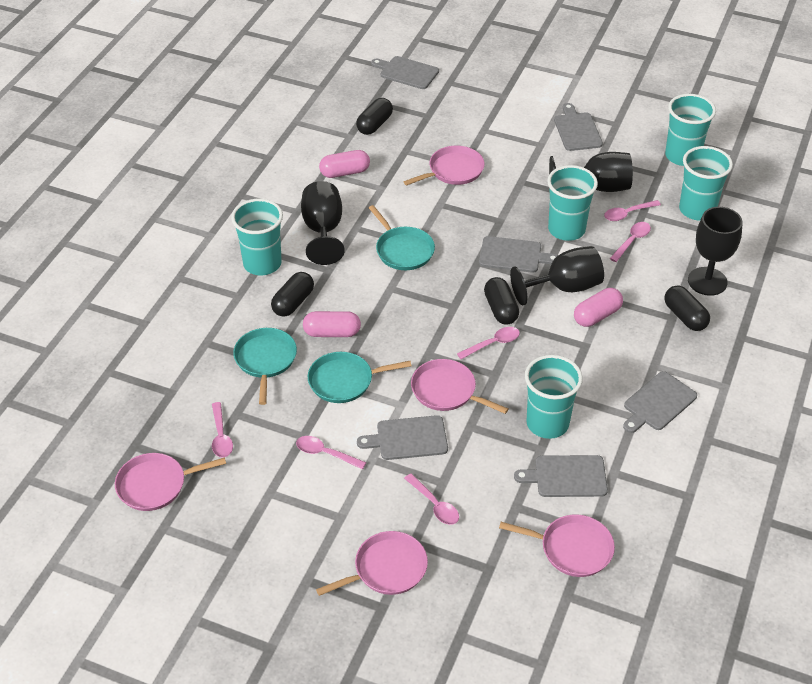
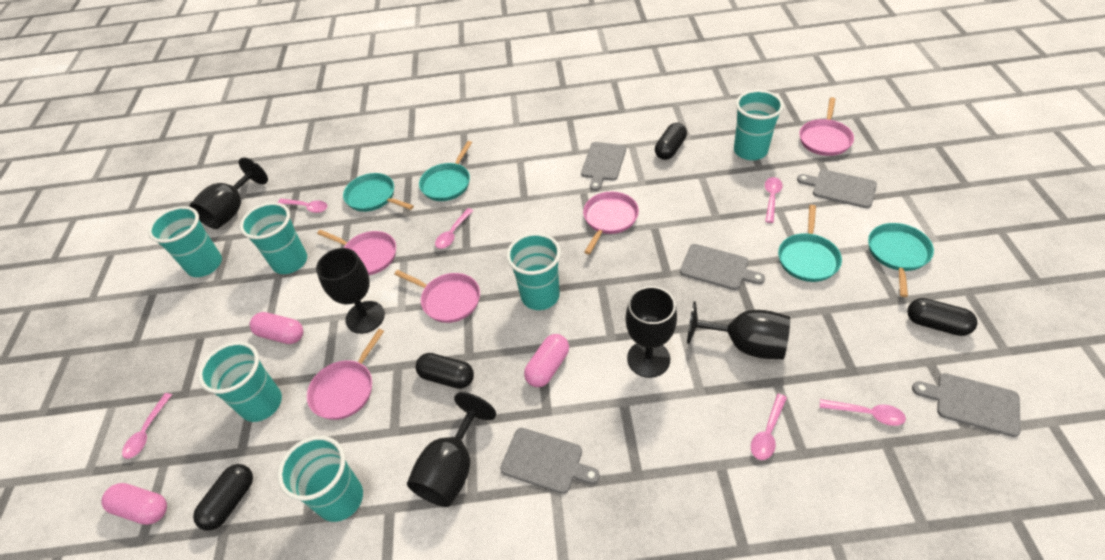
black goblet: 4 -> 5
grey cutting board: 6 -> 5
turquoise cup: 5 -> 6
turquoise pan: 3 -> 4

